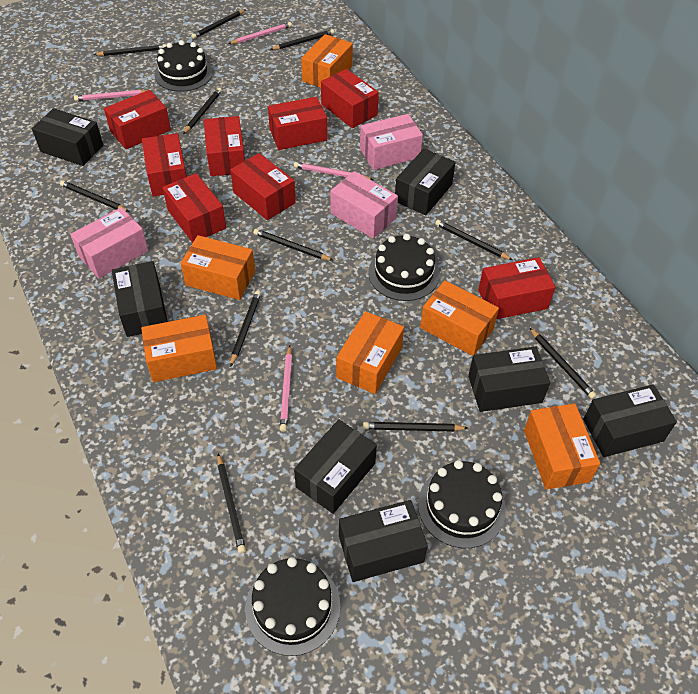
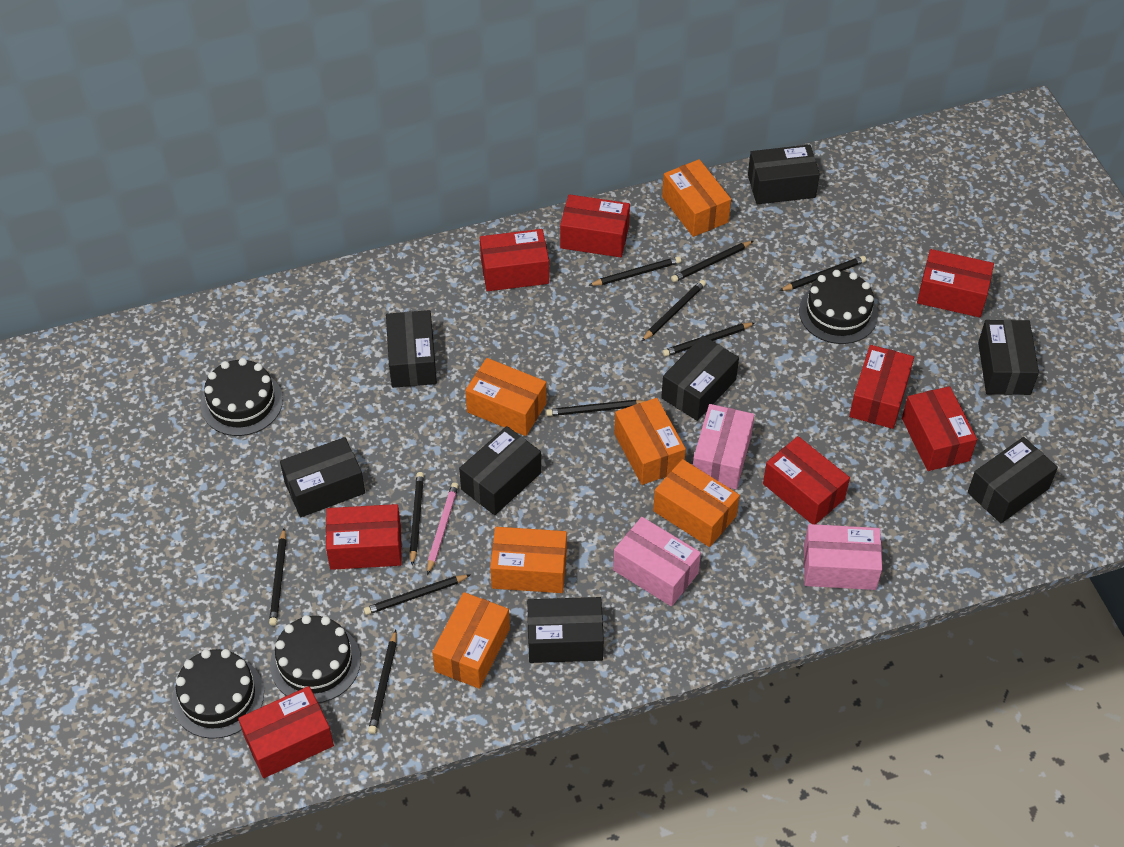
black box: 7 -> 8
black pencil: 11 -> 10
pink pencil: 4 -> 1

